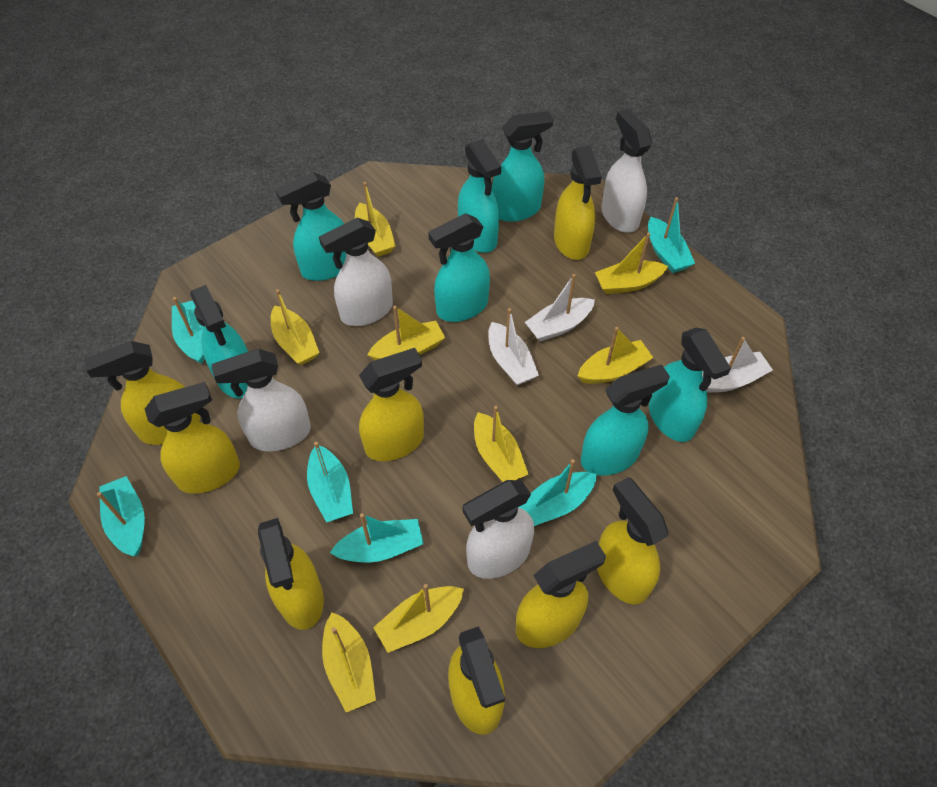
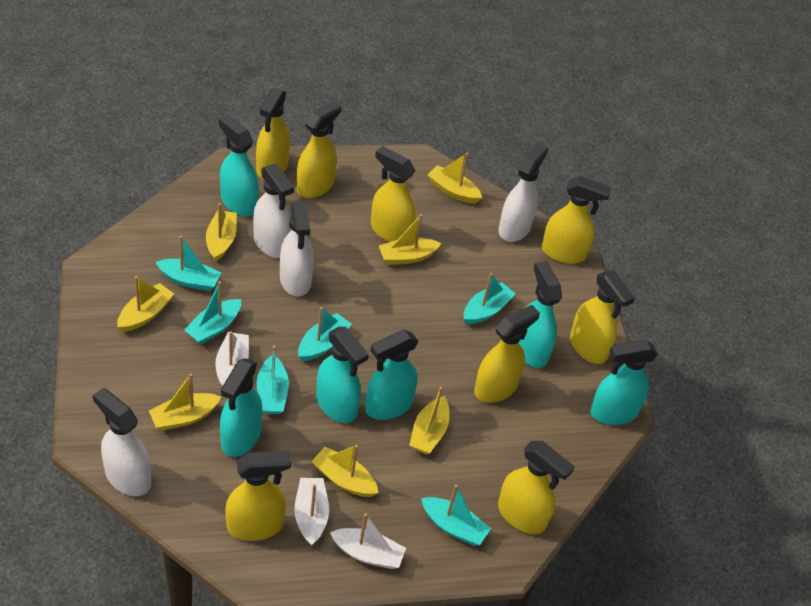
turquoise spray bottle: 7 -> 6
yellow boat: 8 -> 7

